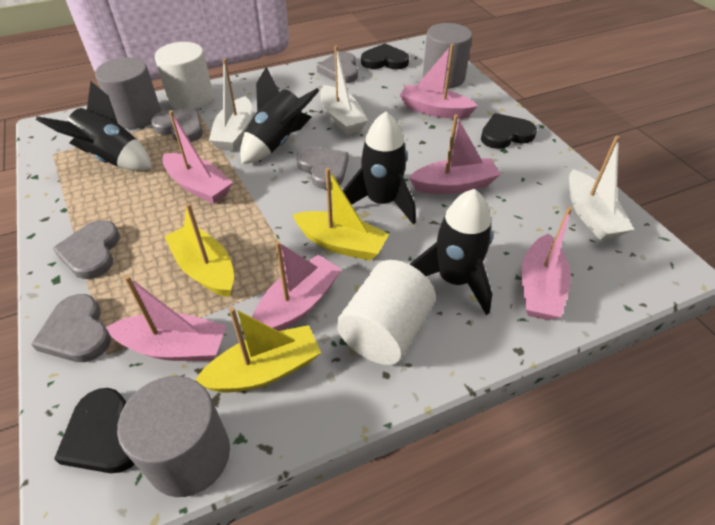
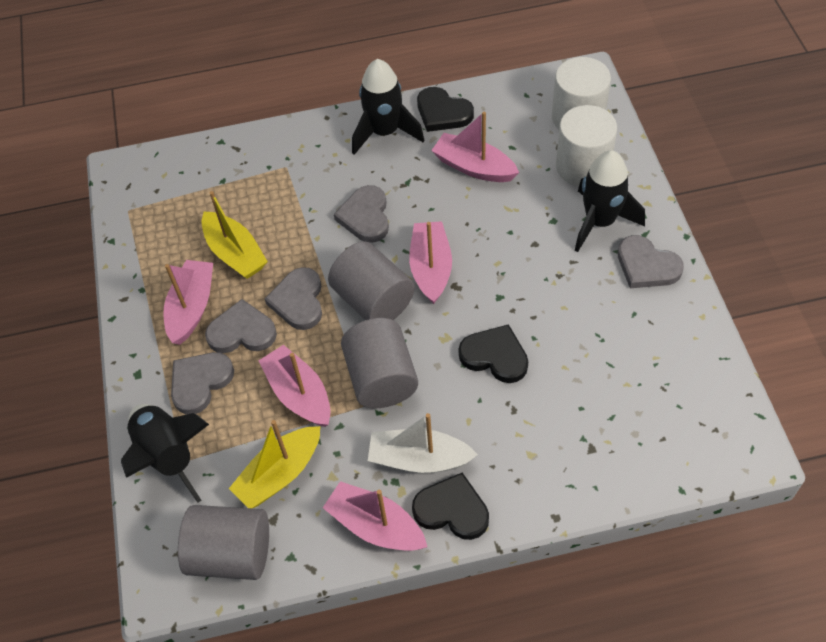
black rocket: 4 -> 3
pink boat: 6 -> 5
white boat: 3 -> 1
yellow boat: 3 -> 2

